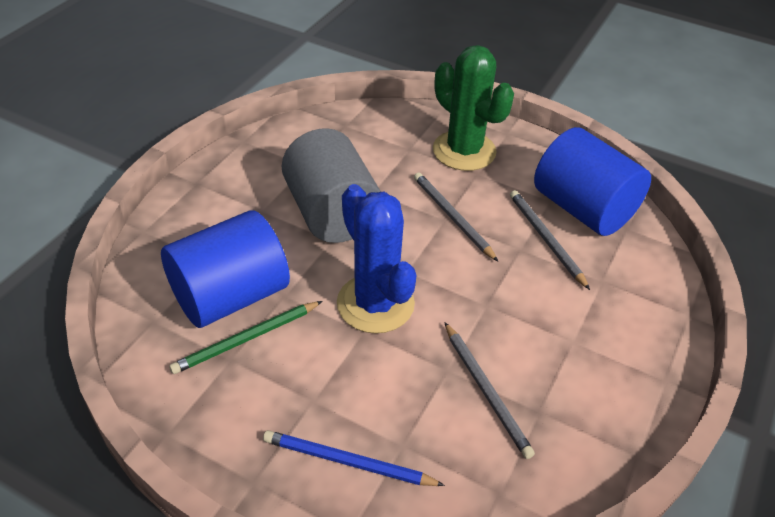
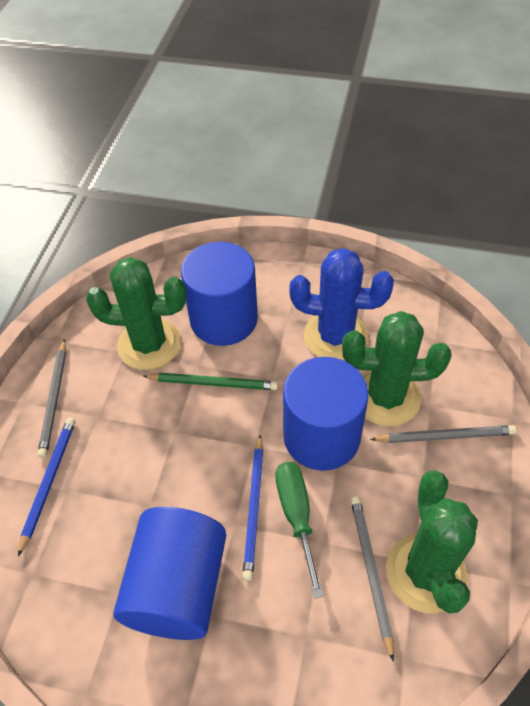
blue cylinder: 2 -> 3
blue pencil: 1 -> 2
green cactus: 1 -> 3
green screwdriver: 0 -> 1
grey cylinder: 1 -> 0

